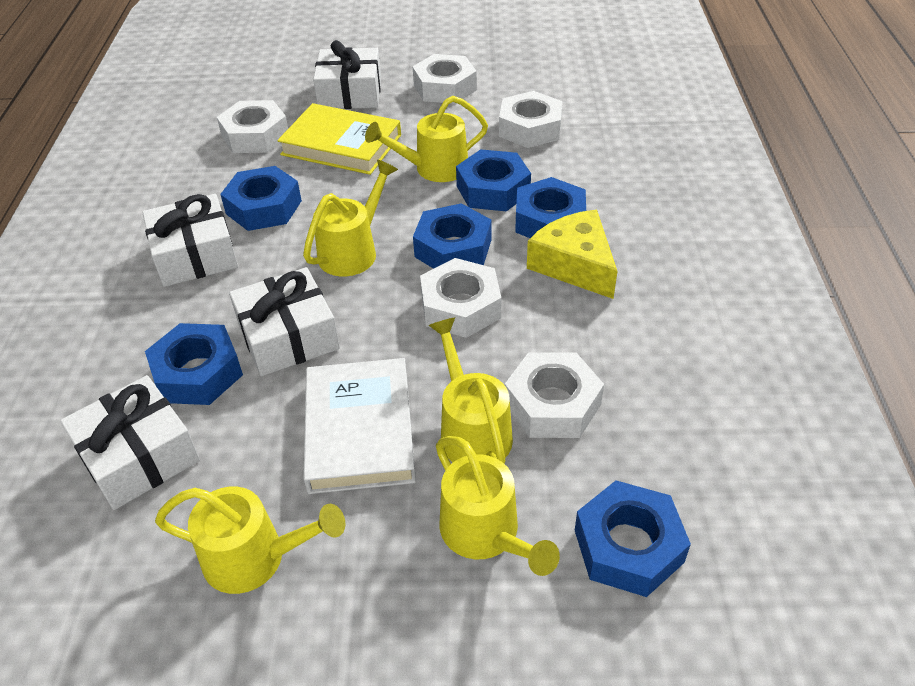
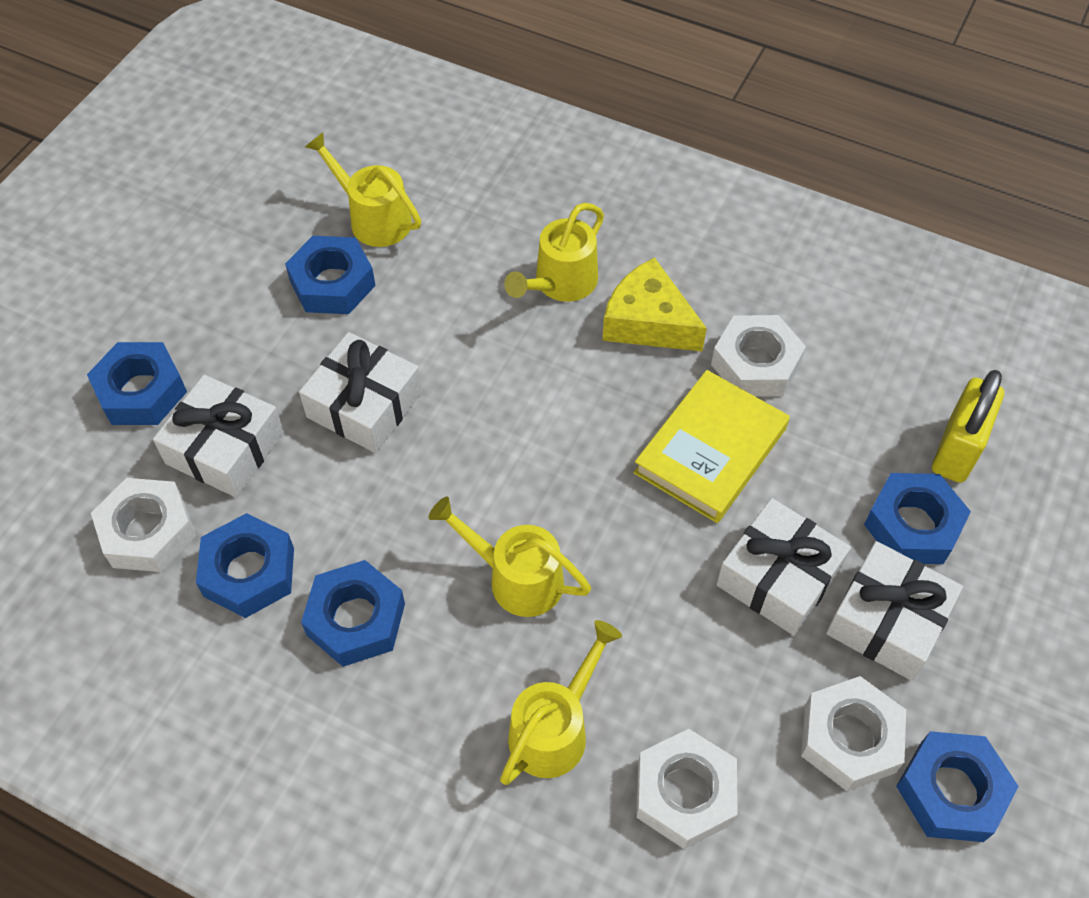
white book: 1 -> 0
white nut: 5 -> 4
yellow padlock: 0 -> 1
yellow watering can: 5 -> 4

